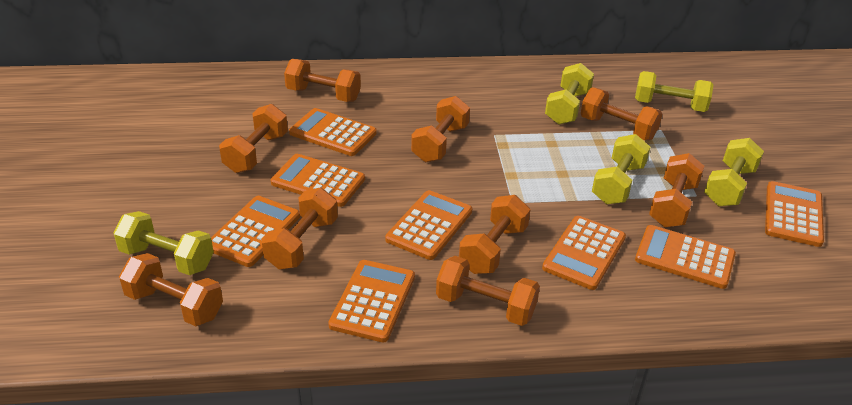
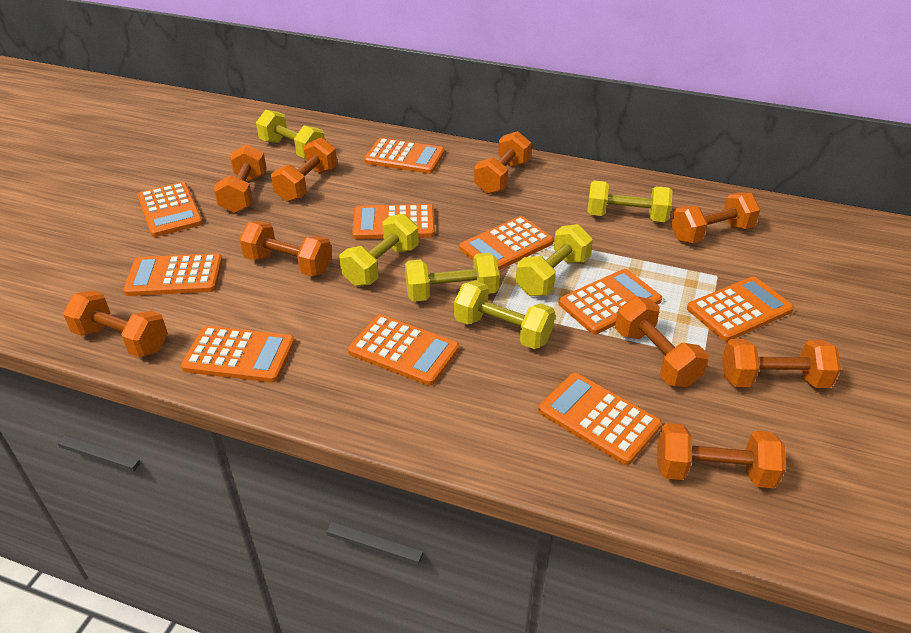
orange calculator: 8 -> 10
yellow dumbbell: 5 -> 6

